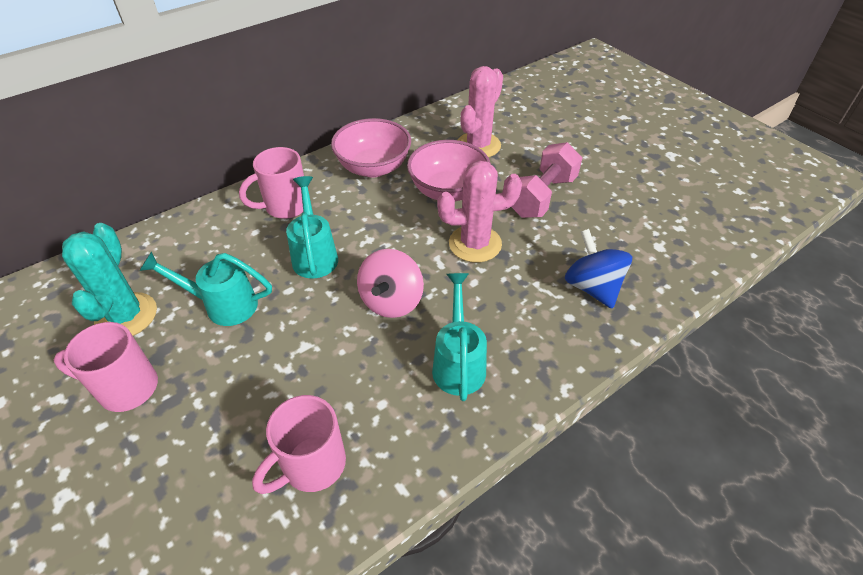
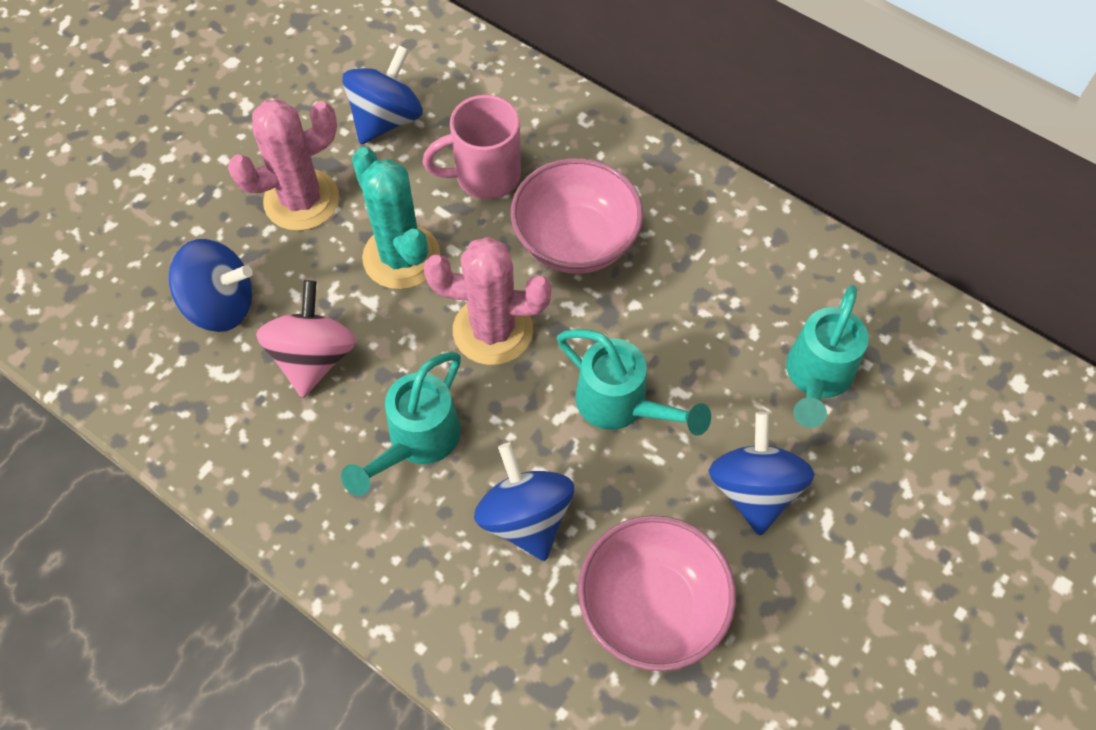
blue spinning top: 1 -> 4
pink dumbbell: 1 -> 0
pink mug: 3 -> 1

